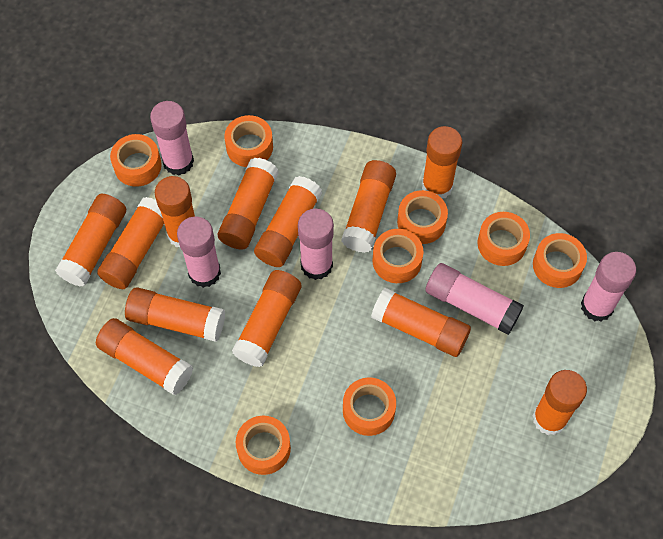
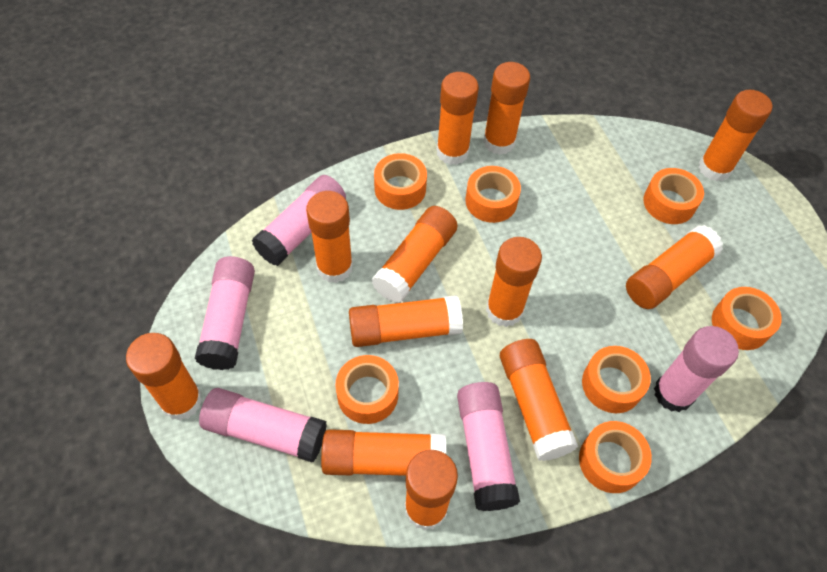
orange tape: 8 -> 7

